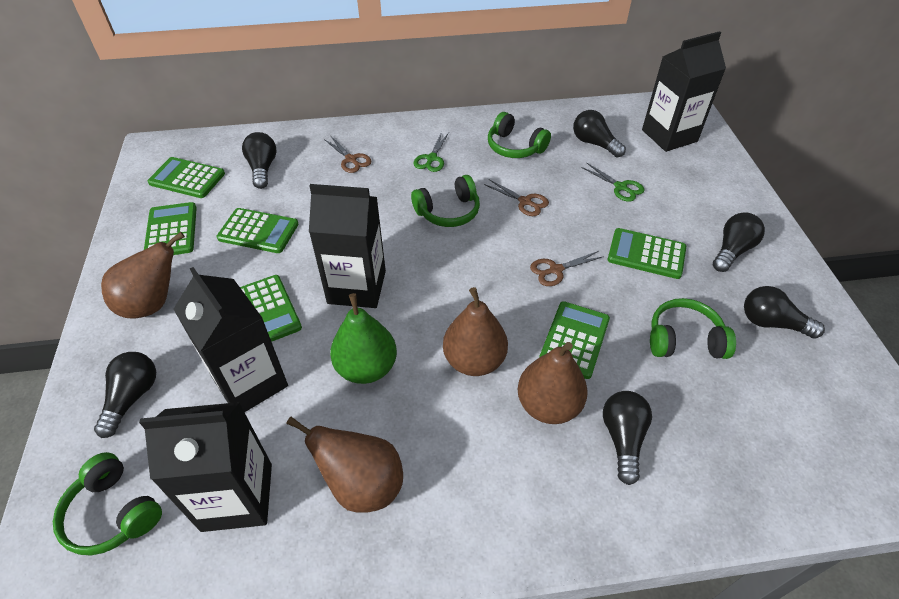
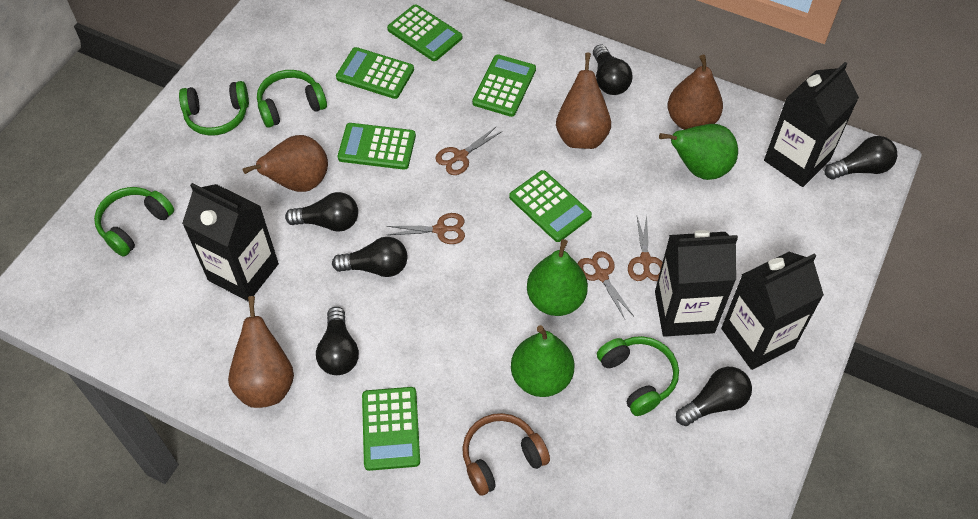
brown headphones: 0 -> 1
brown scissors: 3 -> 4
green pear: 1 -> 3
green scissors: 2 -> 0

